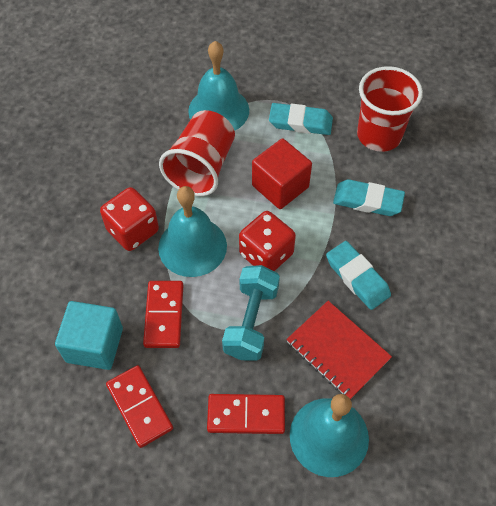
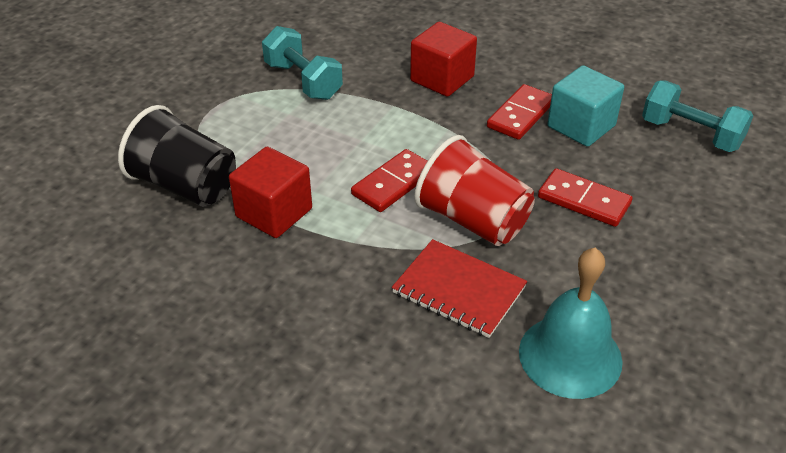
black cup: 0 -> 1
red cube: 1 -> 2
red cup: 2 -> 1
red dice: 2 -> 0
turquoise bell: 3 -> 1
turquoise dumbbell: 1 -> 2
turquoise eraser: 3 -> 0

